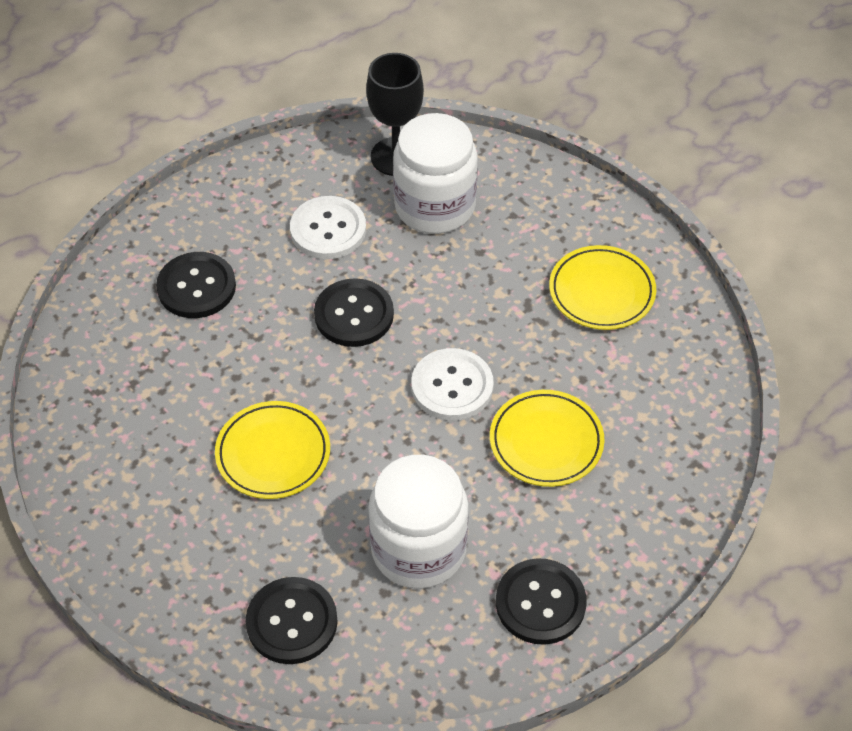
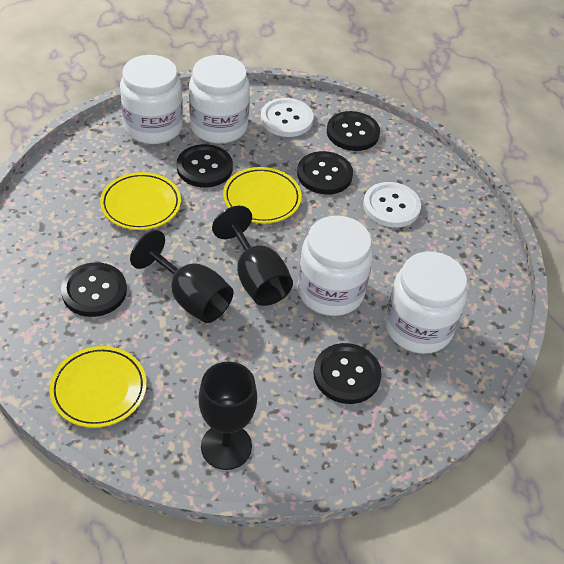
black button: 4 -> 5
black goblet: 1 -> 3
white jar: 2 -> 4

